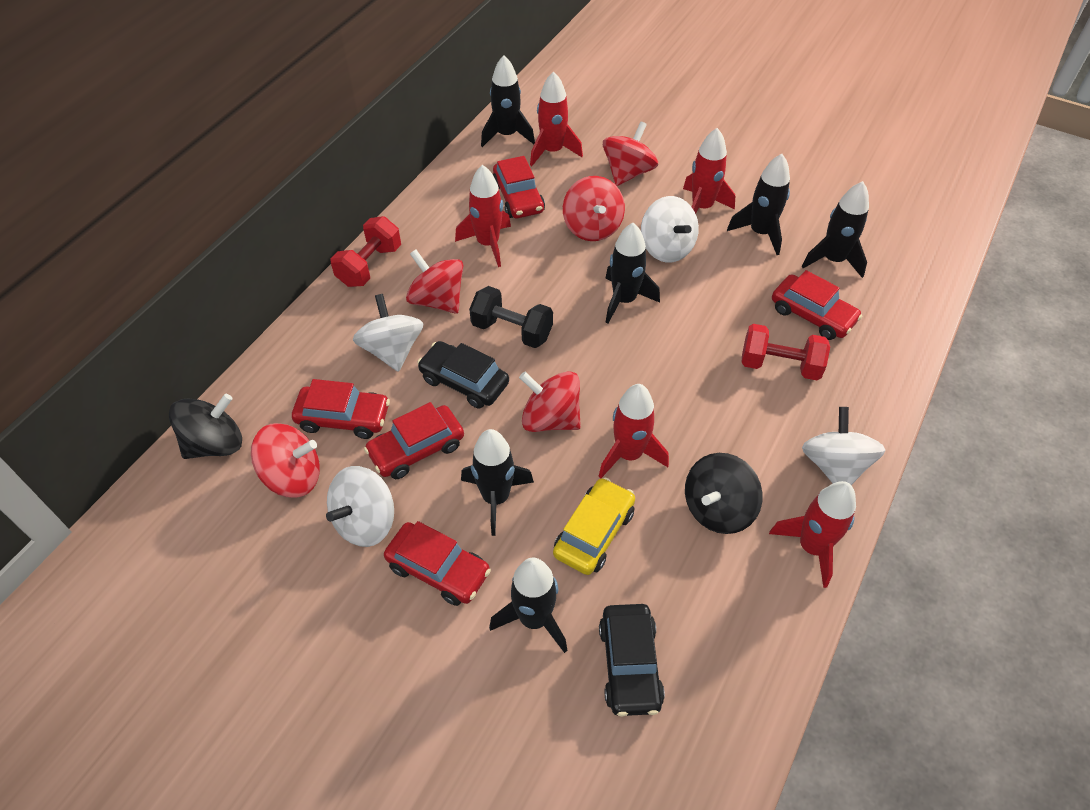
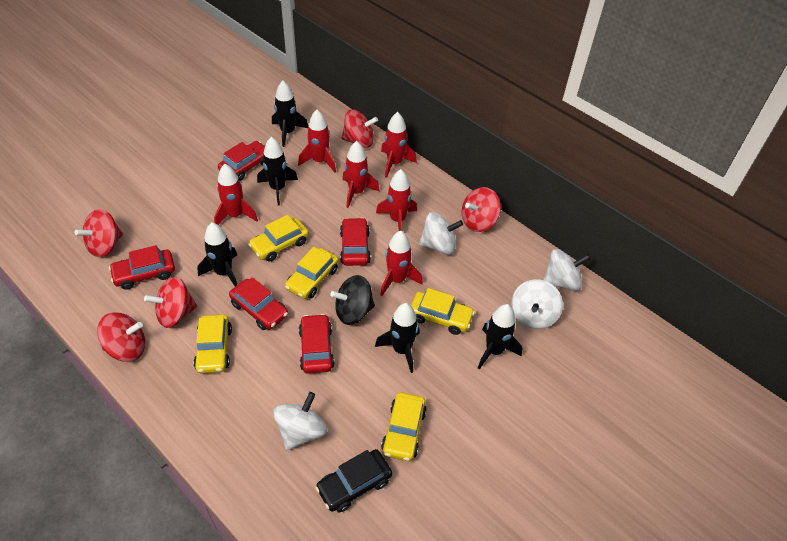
black car: 2 -> 1
black dumbbell: 1 -> 0
black rocket: 6 -> 5
black spinning top: 2 -> 1
red dumbbell: 2 -> 0
red rocket: 5 -> 6
yellow car: 1 -> 5

